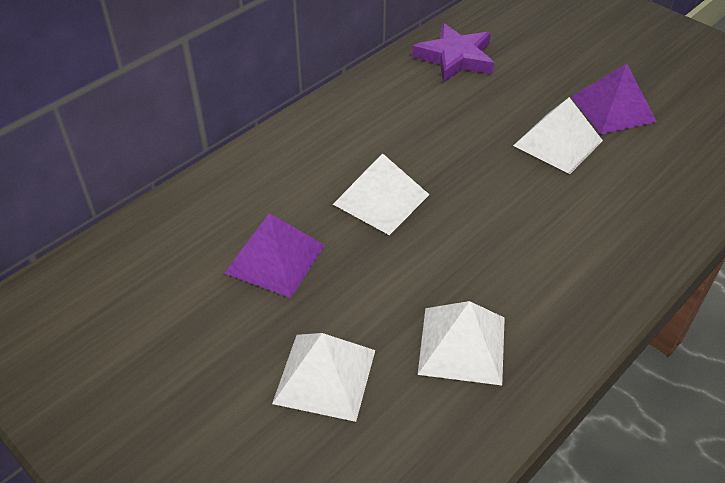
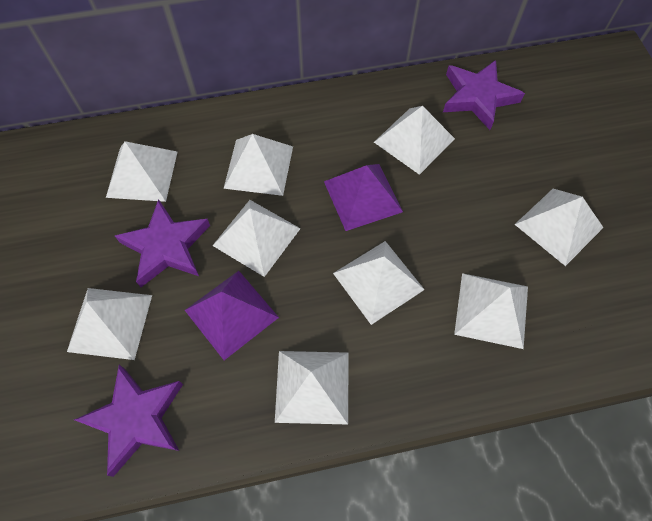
purple star: 1 -> 3
white pyramid: 4 -> 9

